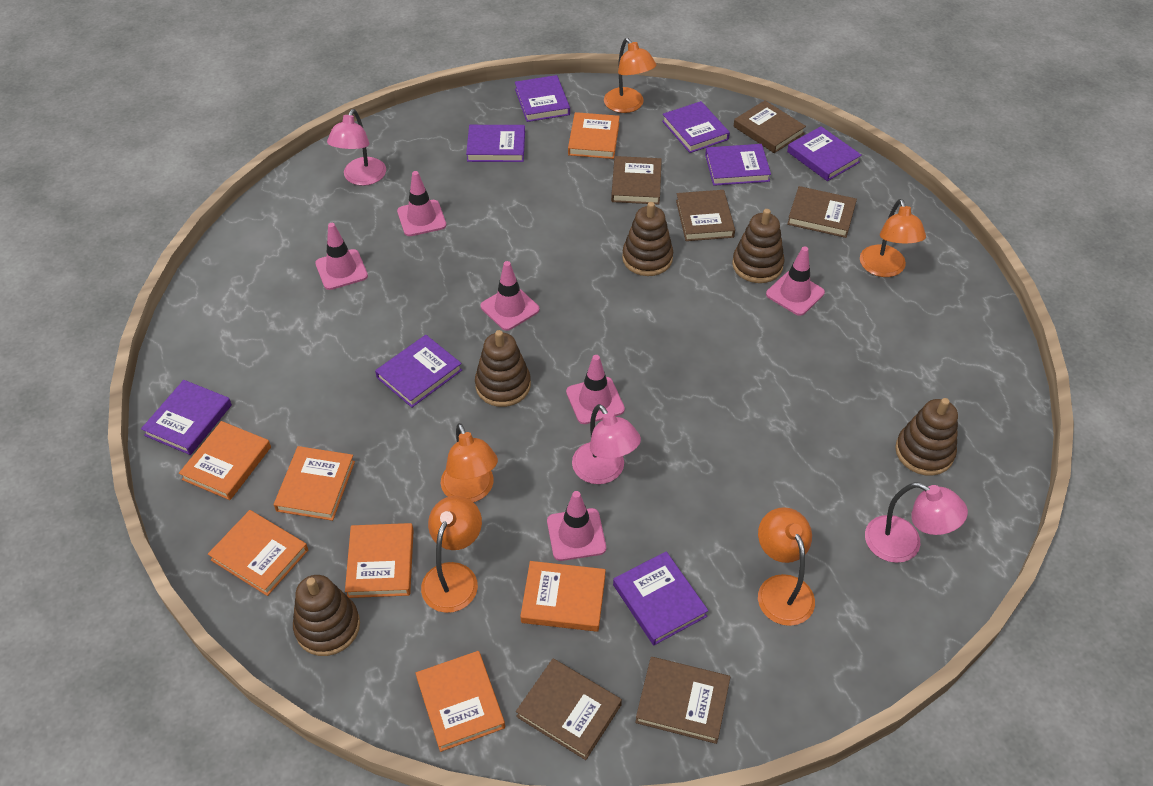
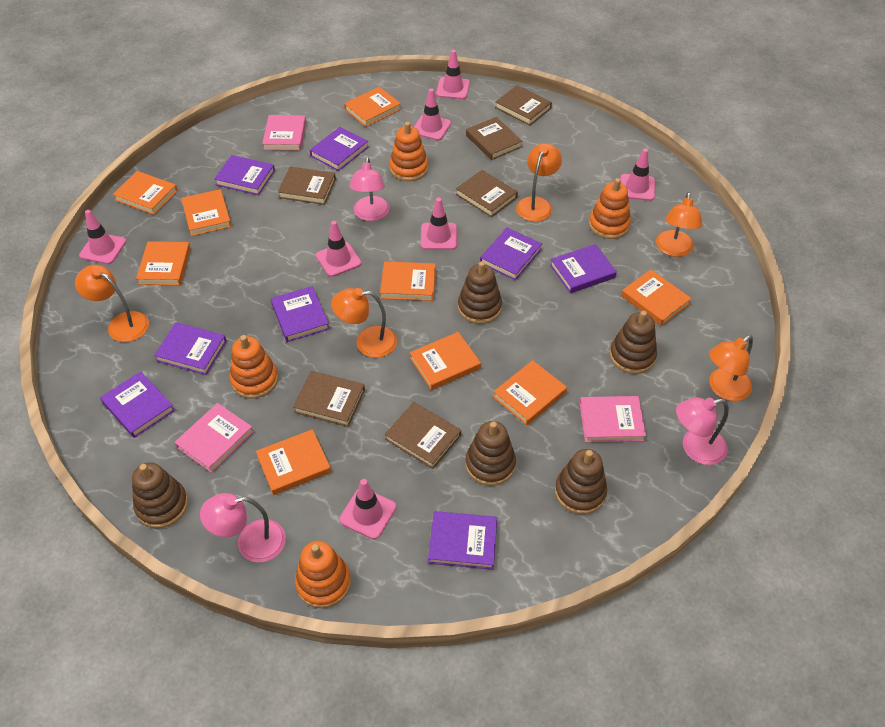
orange book: 7 -> 9
orange stacking toy: 0 -> 4
pink book: 0 -> 3
pink traffic cone: 6 -> 7

